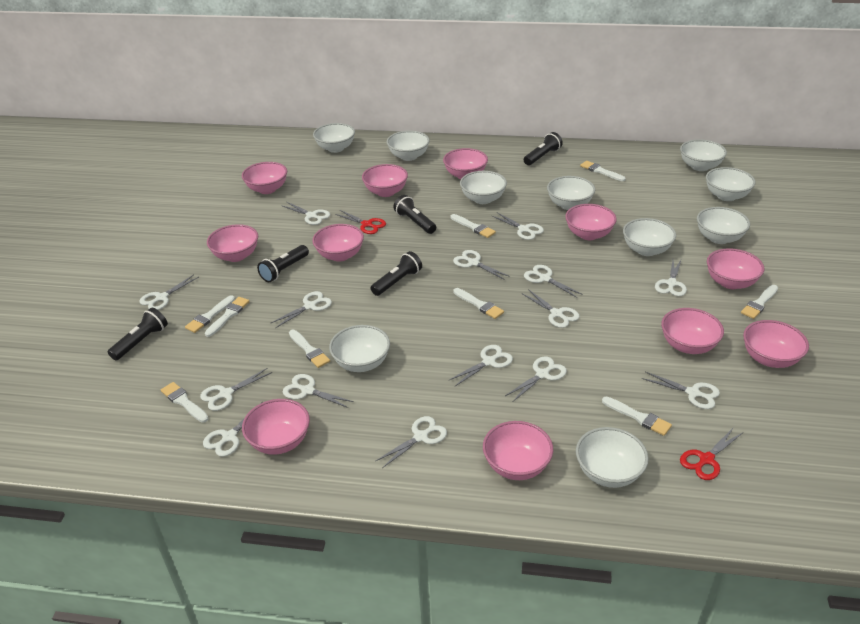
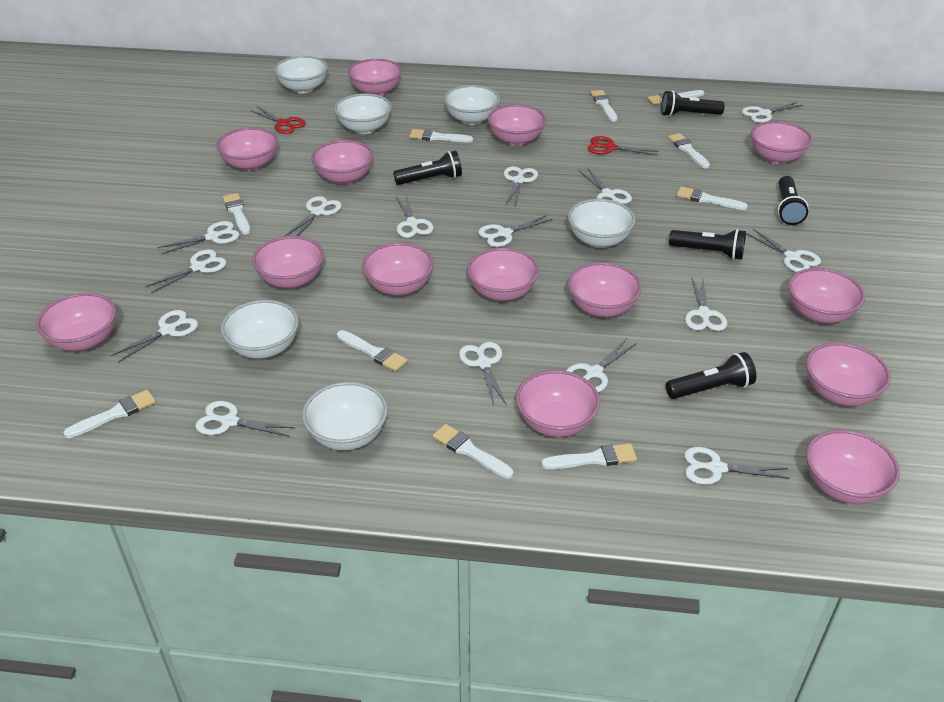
pink bowl: 11 -> 14
white bowl: 10 -> 6
white brush: 9 -> 10

